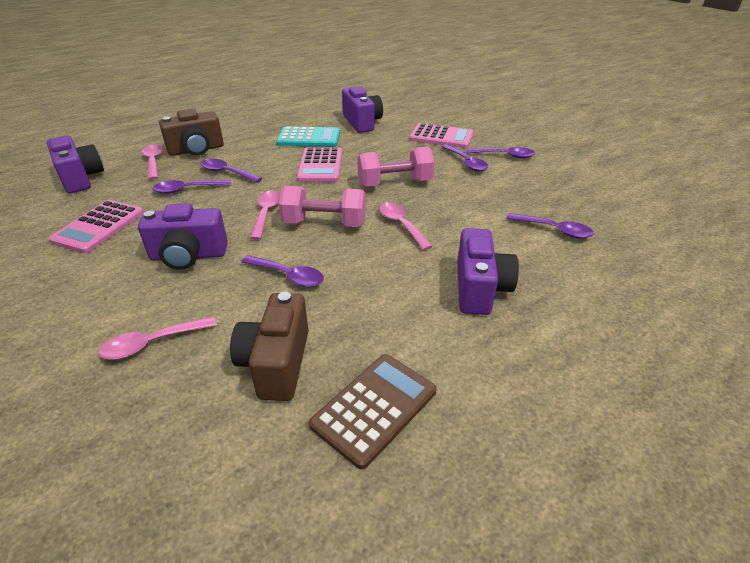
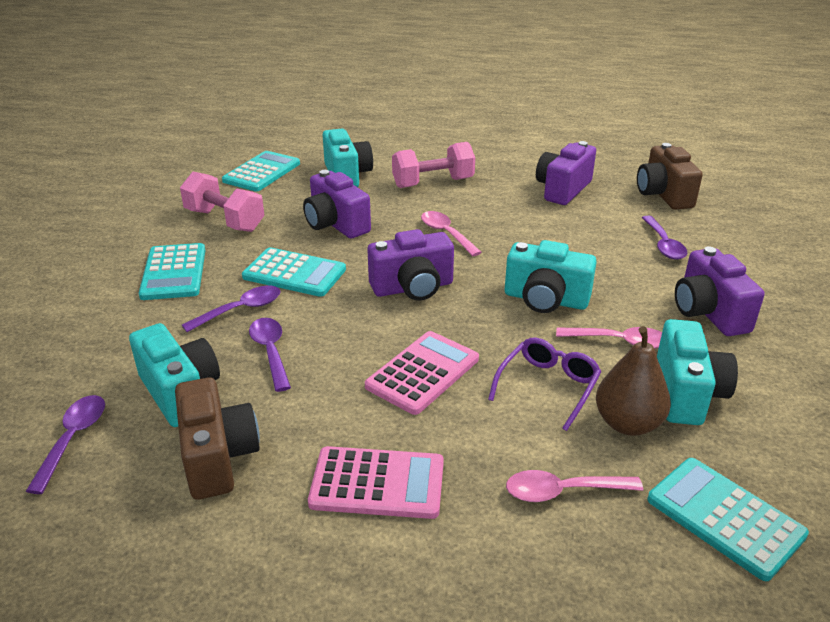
brown calculator: 1 -> 0
brown pear: 0 -> 1
pink calculator: 3 -> 2
pink spoon: 4 -> 3
purple glasses: 0 -> 1
purple spoon: 6 -> 4
turquoise calculator: 1 -> 4
turquoise camera: 0 -> 4

